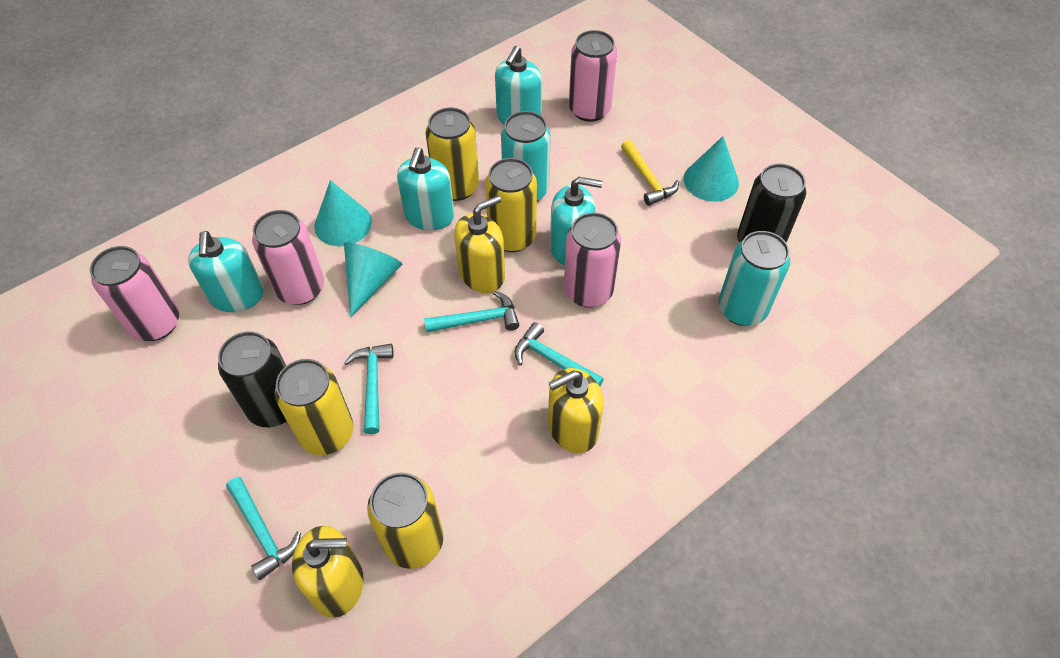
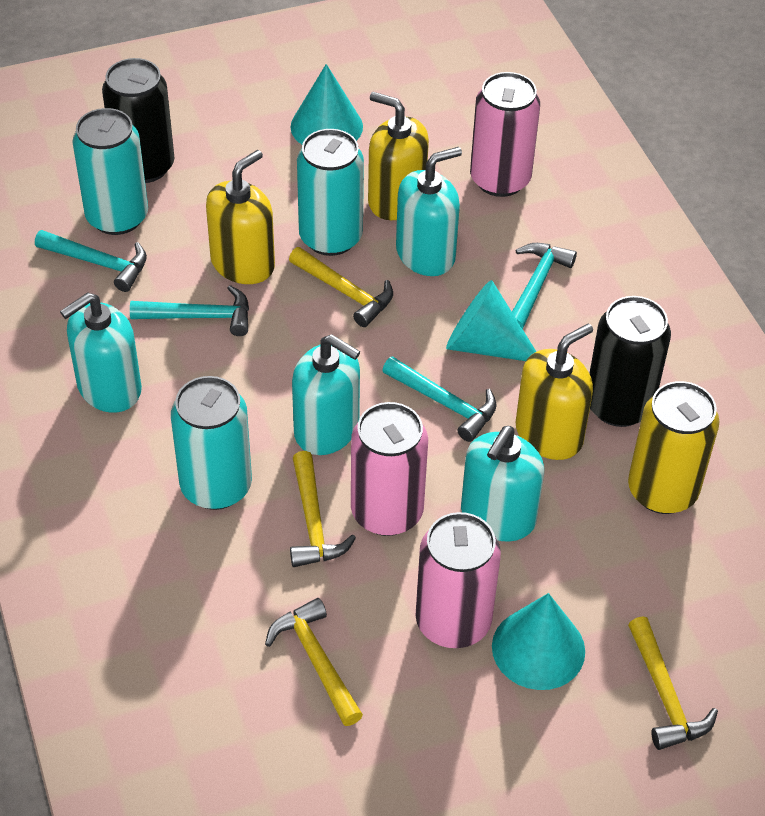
pink can: 4 -> 3
turquoise can: 2 -> 3
yellow can: 4 -> 1
yellow hammer: 1 -> 4

